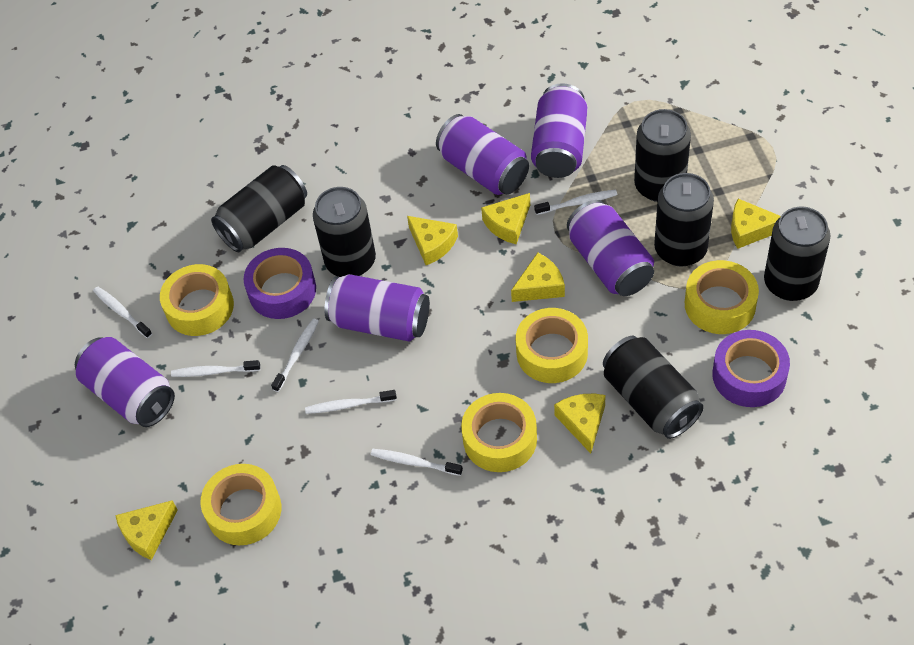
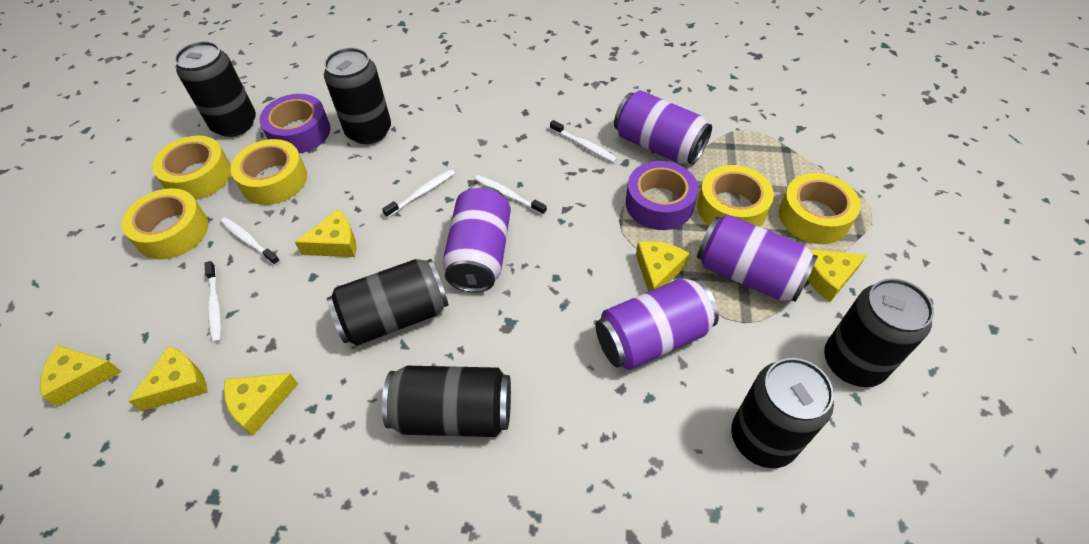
purple can: 5 -> 4
white toothbrush: 6 -> 5

